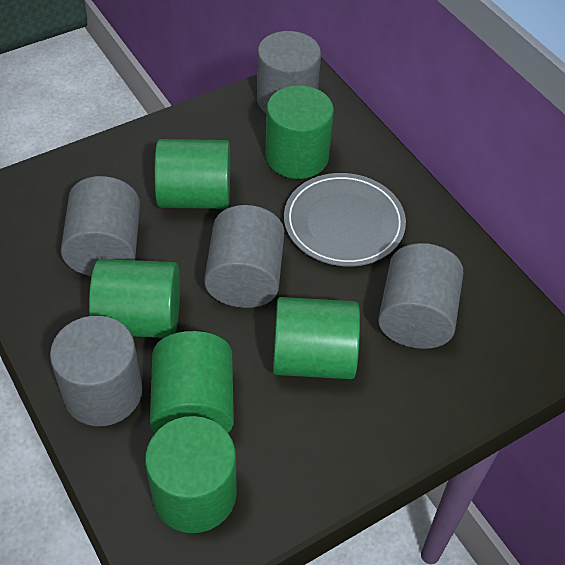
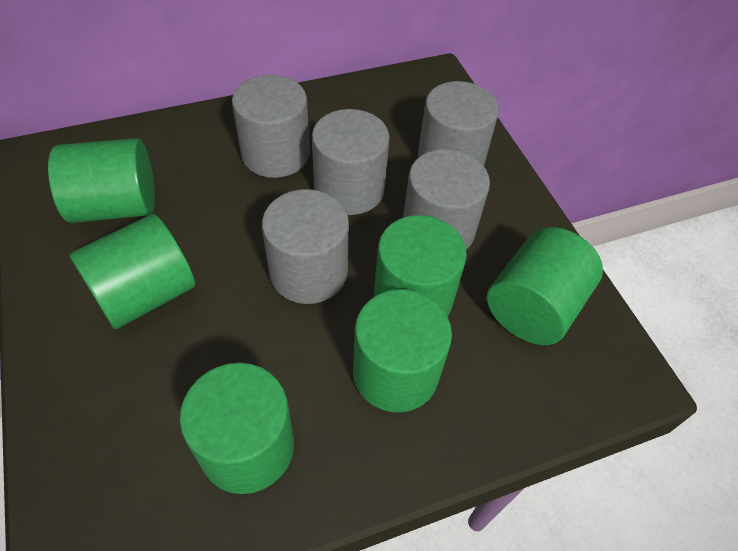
grey plate: 1 -> 0

